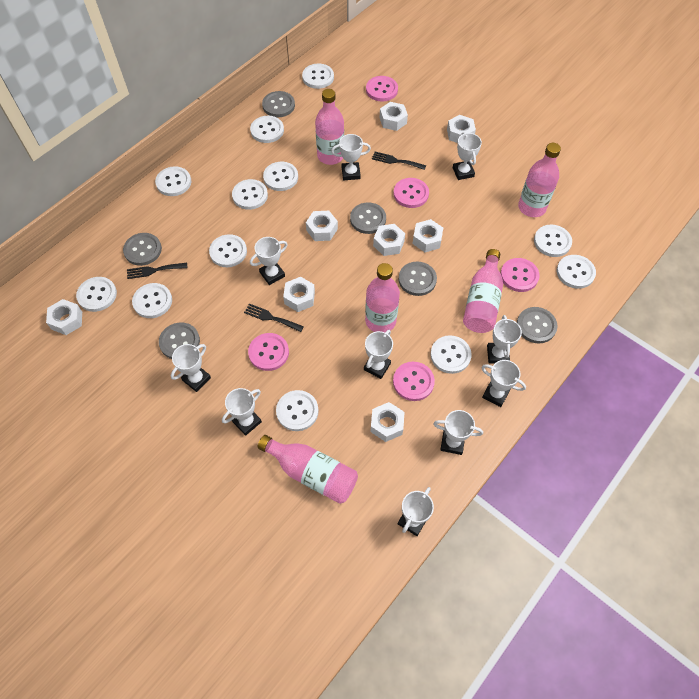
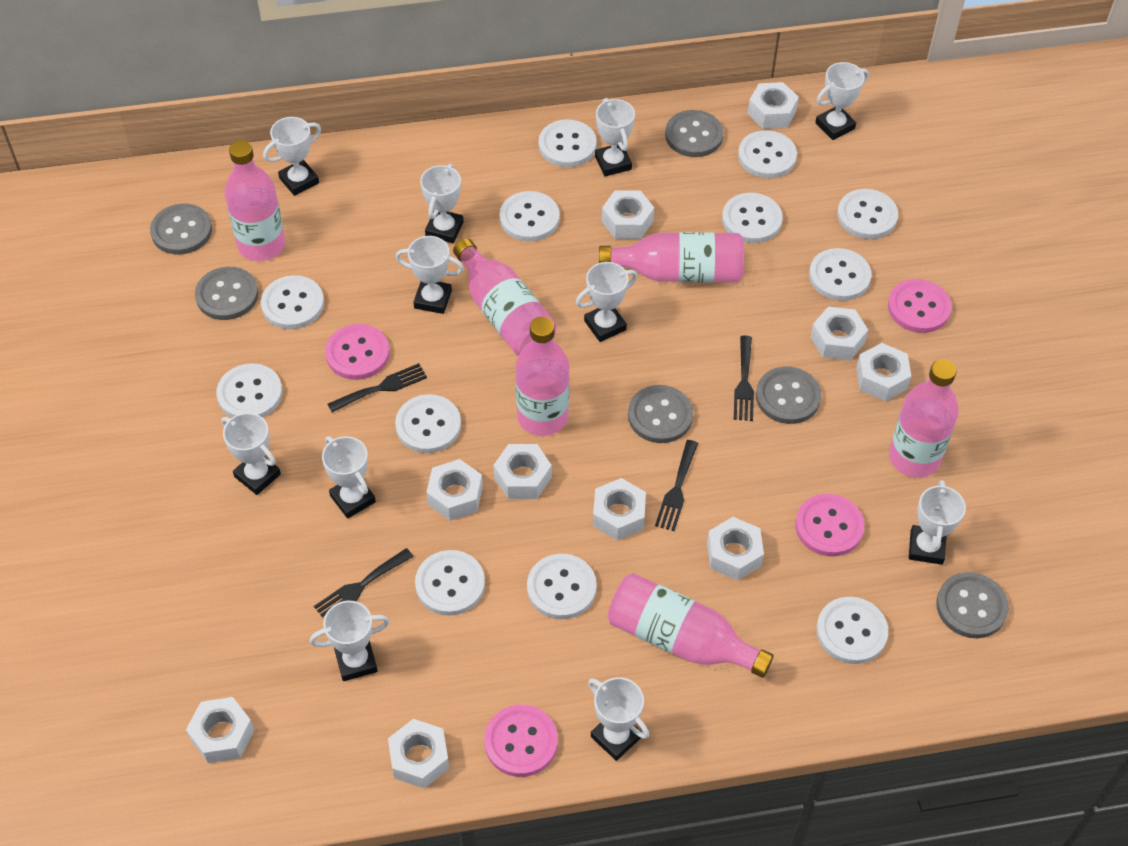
black fork: 3 -> 4
pink bottle: 5 -> 6
pink button: 5 -> 4
white nut: 8 -> 10
white trophy: 10 -> 11

